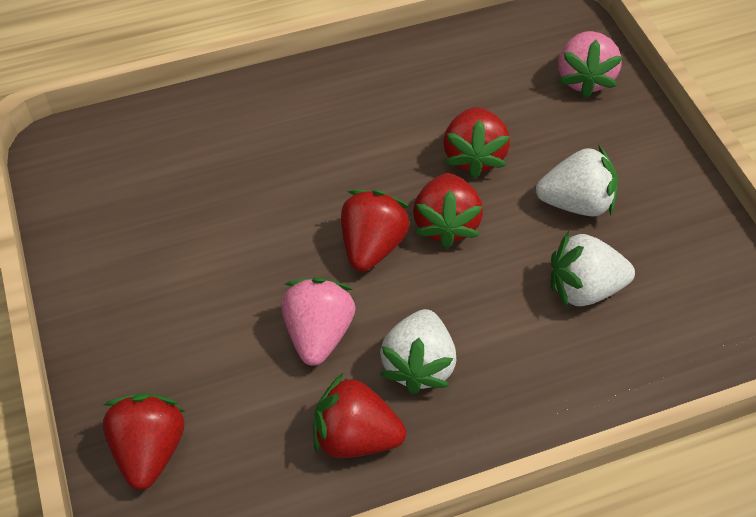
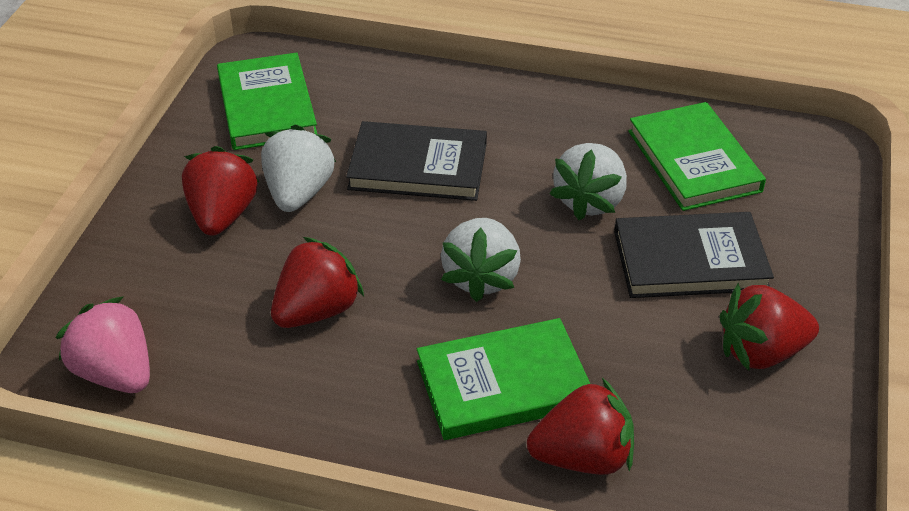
black book: 0 -> 2
green book: 0 -> 3
pink strawberry: 2 -> 1
red strawberry: 5 -> 4

